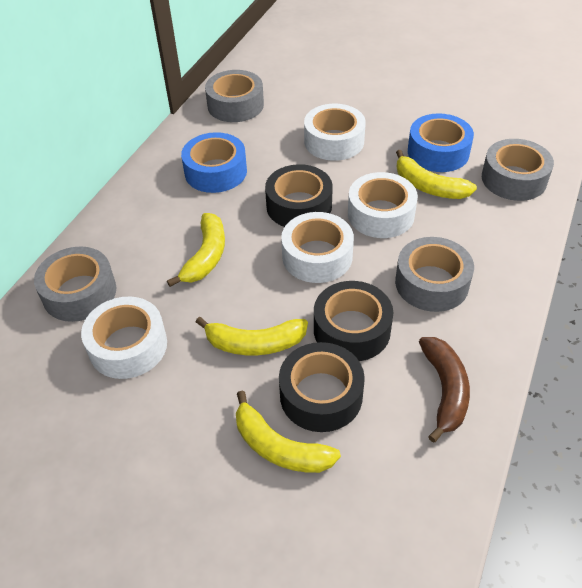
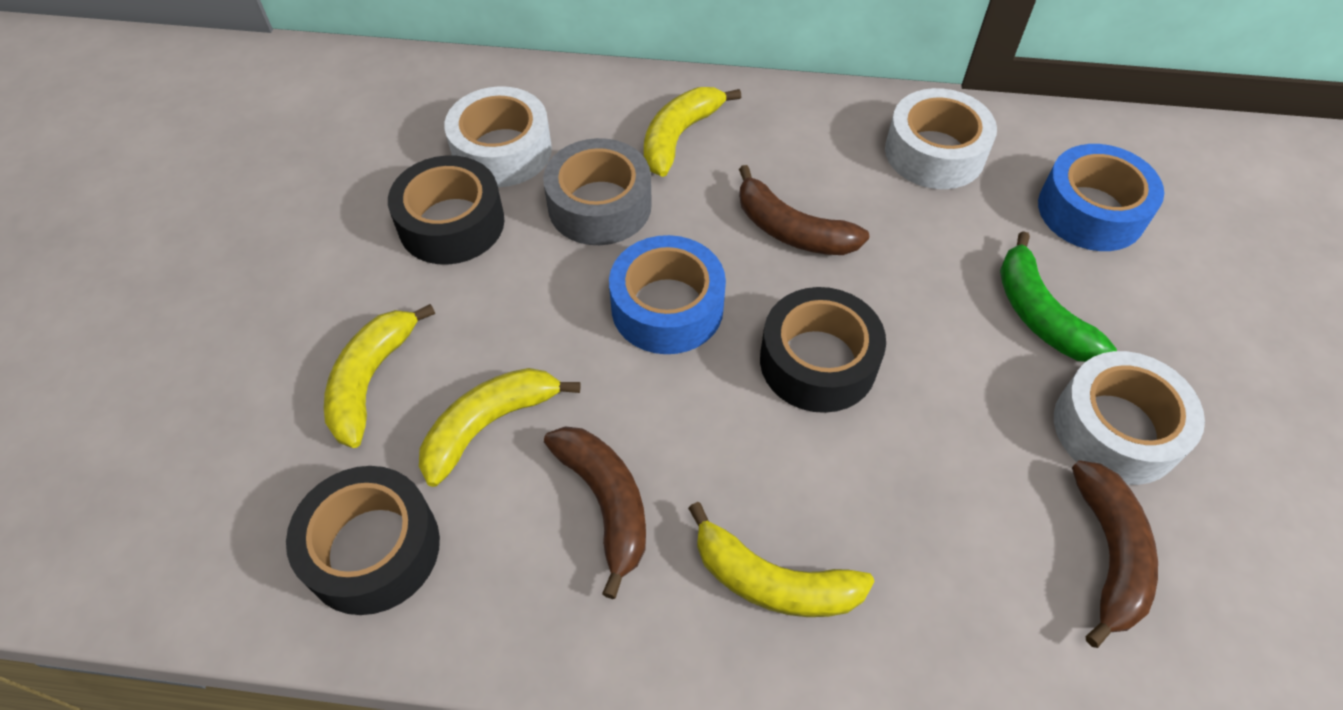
brown banana: 1 -> 3
green banana: 0 -> 1
grey tape: 4 -> 1
white tape: 4 -> 3

